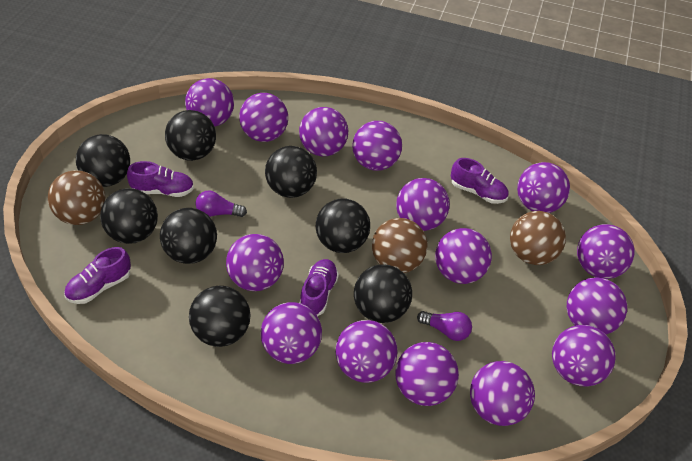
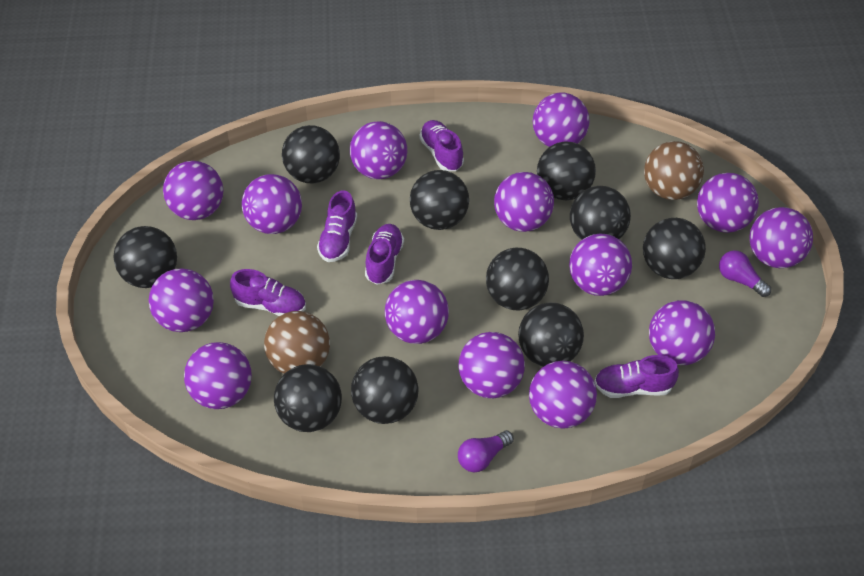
black ball: 8 -> 10
brown ball: 3 -> 2
purple ball: 15 -> 14
purple shoe: 4 -> 5

